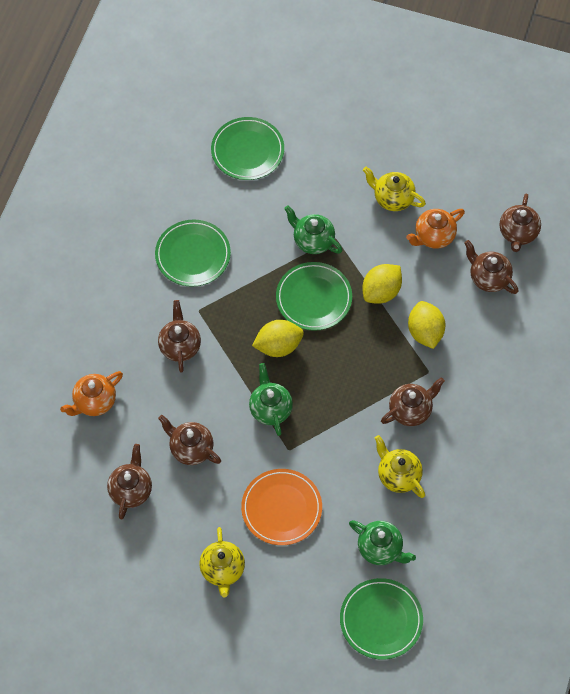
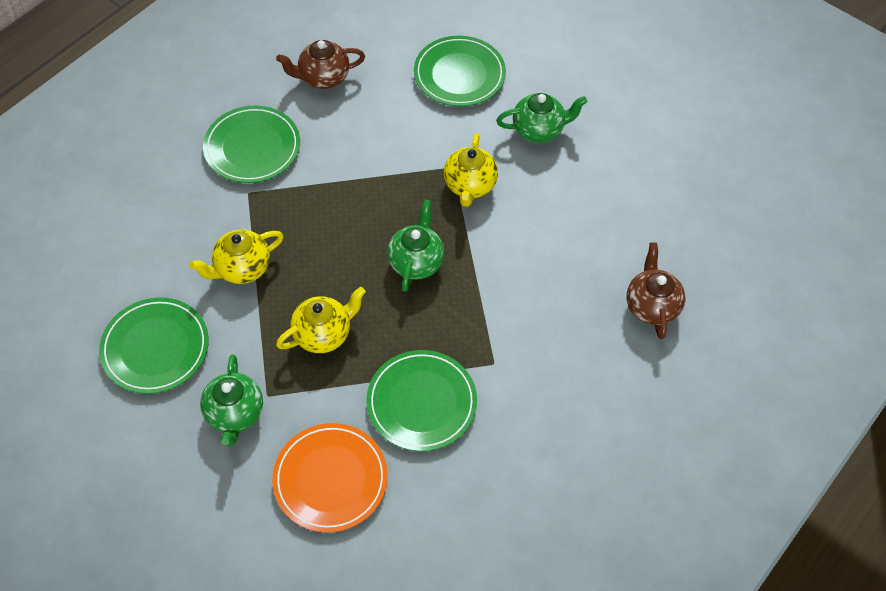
brown teapot: 6 -> 2
orange teapot: 2 -> 0
yellow lemon: 3 -> 0

